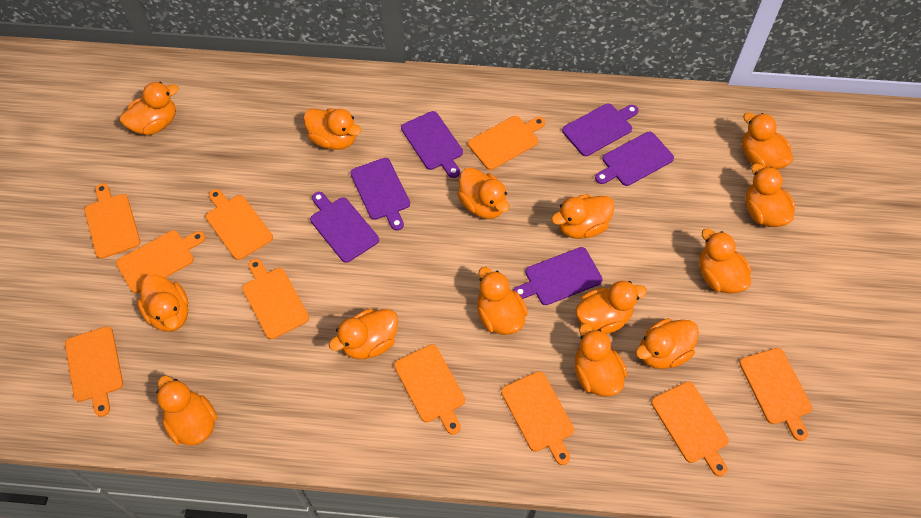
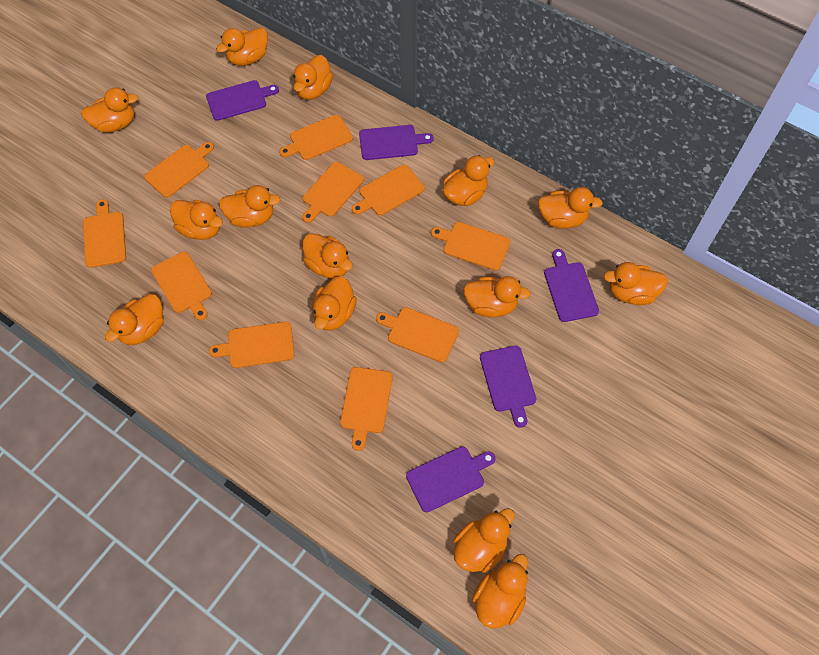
purple cutting board: 6 -> 5

